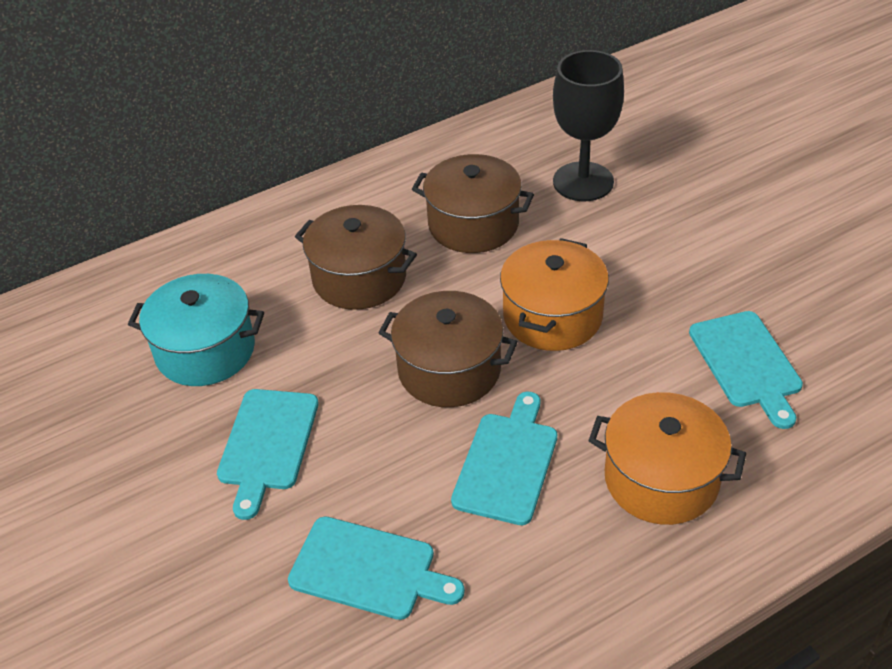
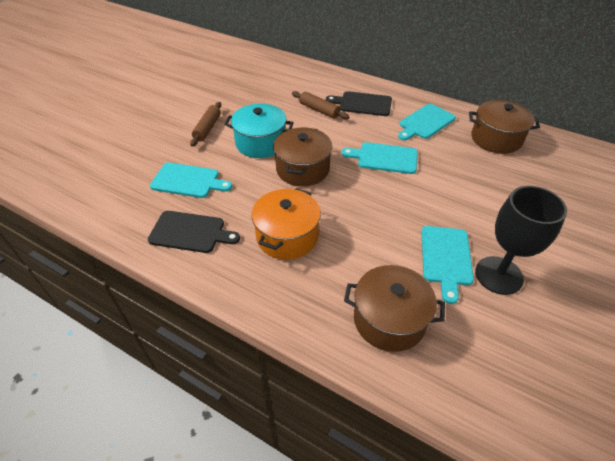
black cutting board: 0 -> 2
brown rolling pin: 0 -> 2
orange pot: 2 -> 1

